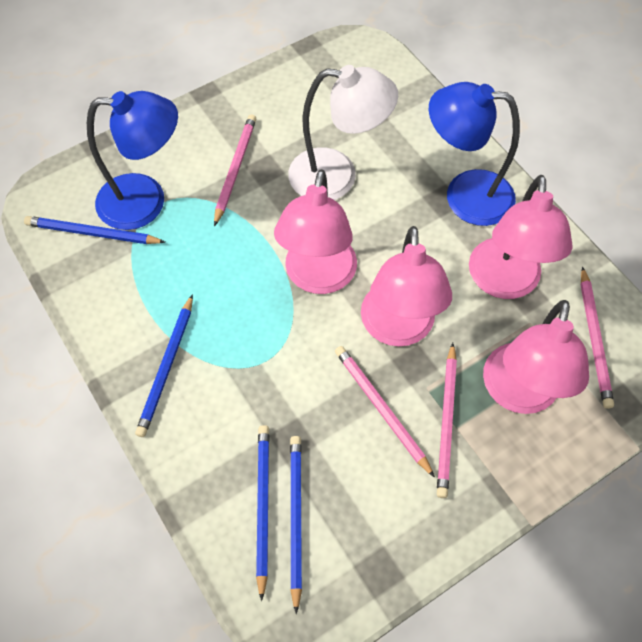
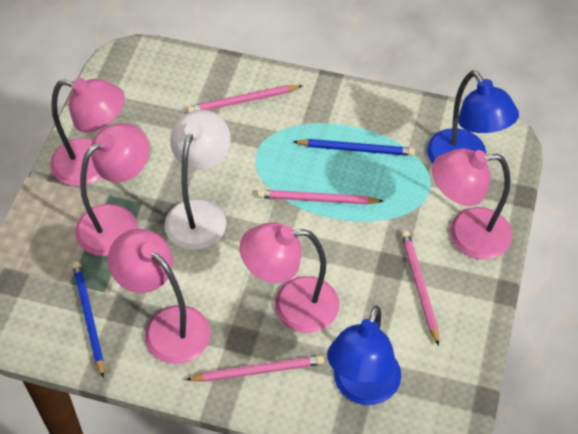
blue pencil: 4 -> 2
pink lamp: 4 -> 5

